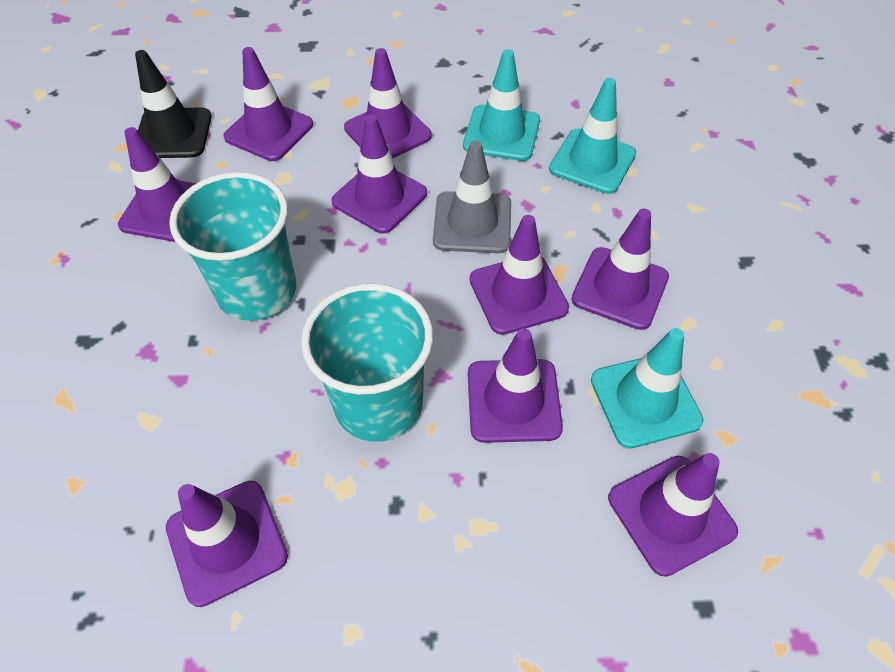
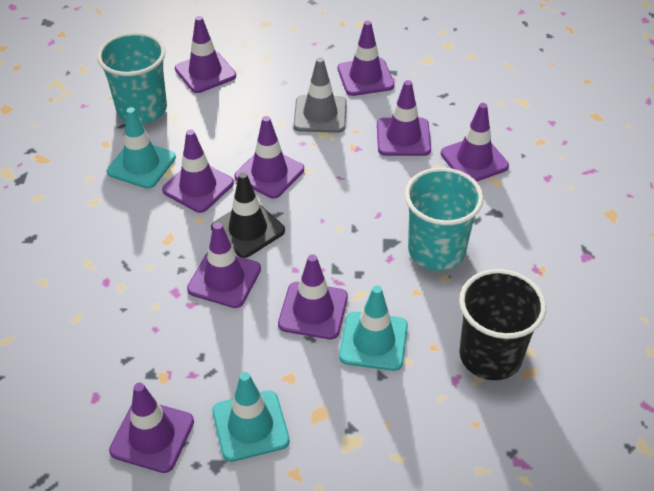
black cup: 0 -> 1

